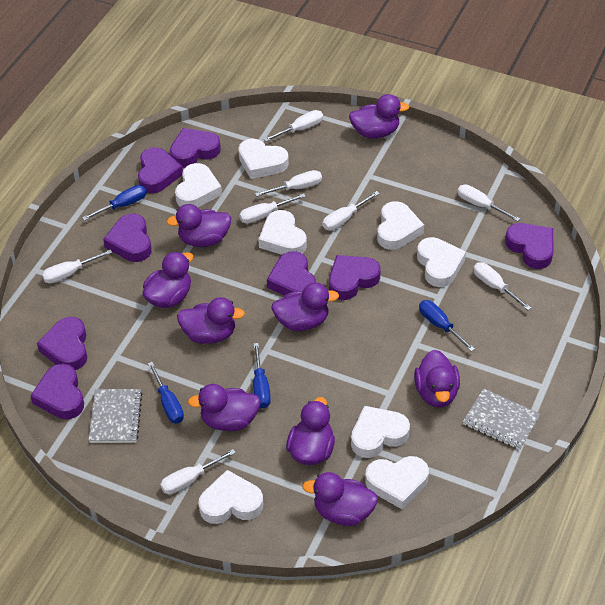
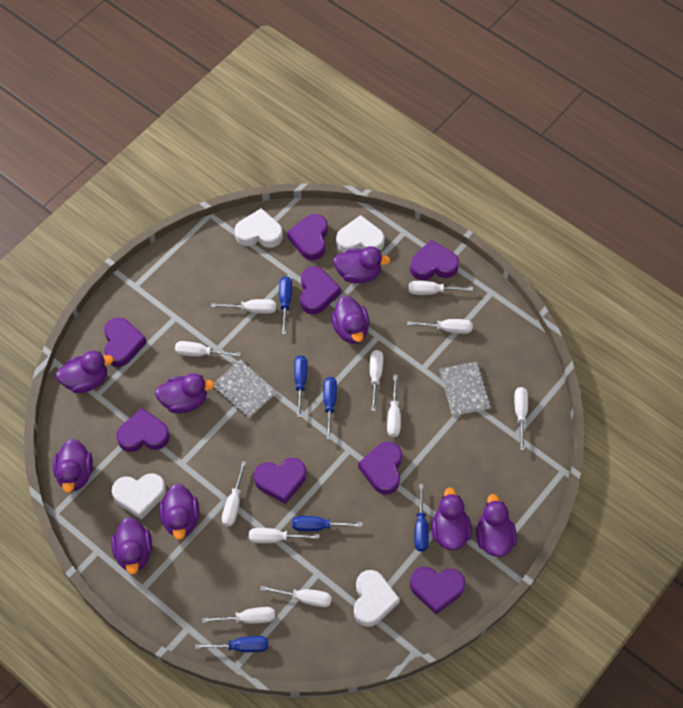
blue screwdriver: 4 -> 6
white heart: 8 -> 4
white screwdriver: 8 -> 11

